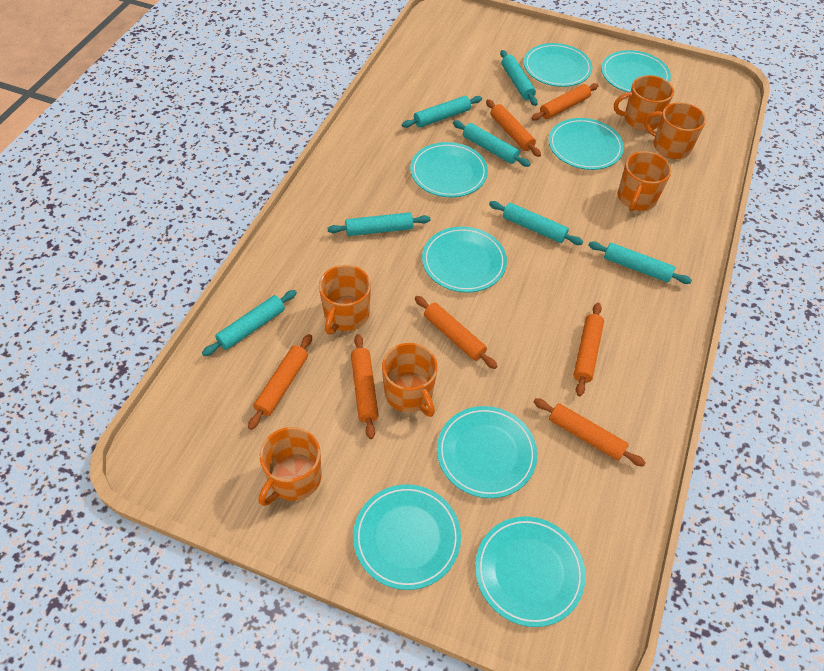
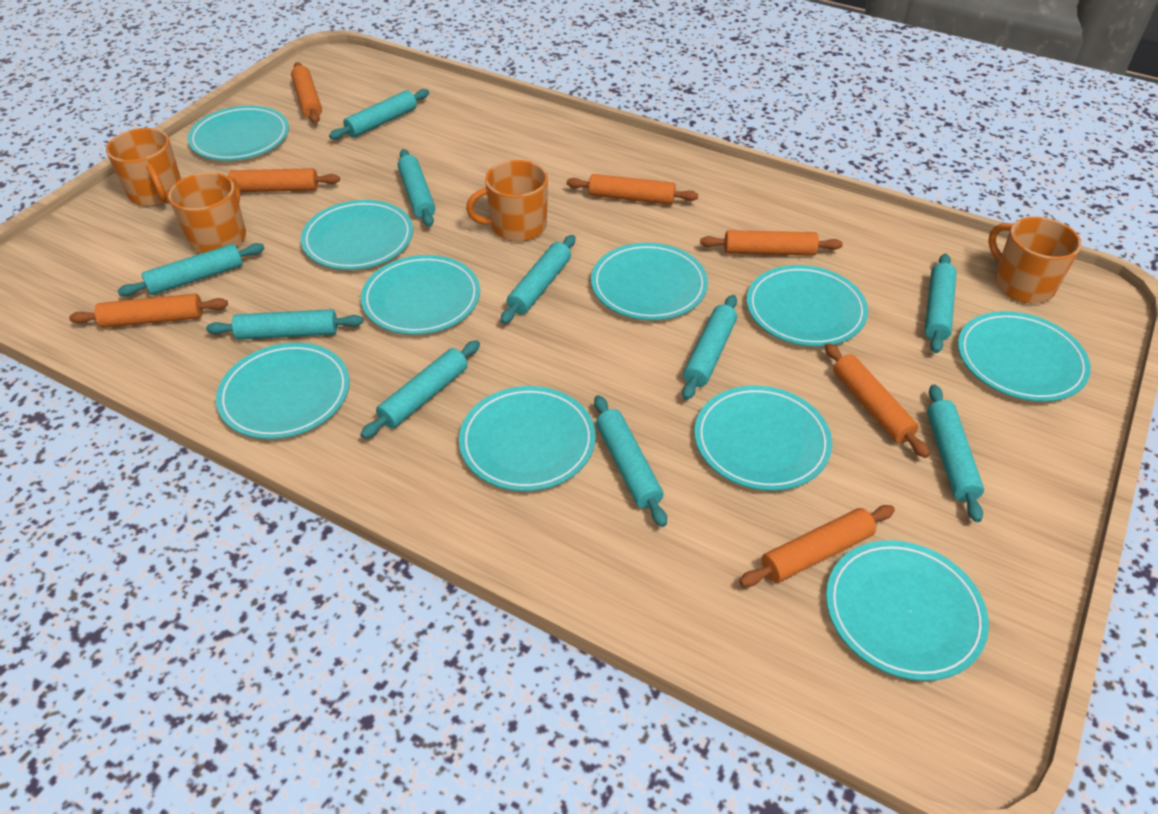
orange mug: 6 -> 4
turquoise plate: 8 -> 10
turquoise rolling pin: 7 -> 10

